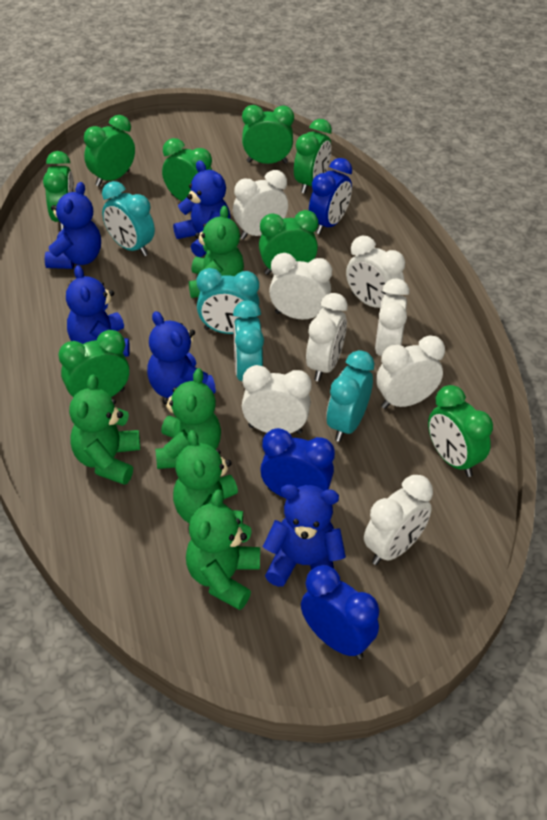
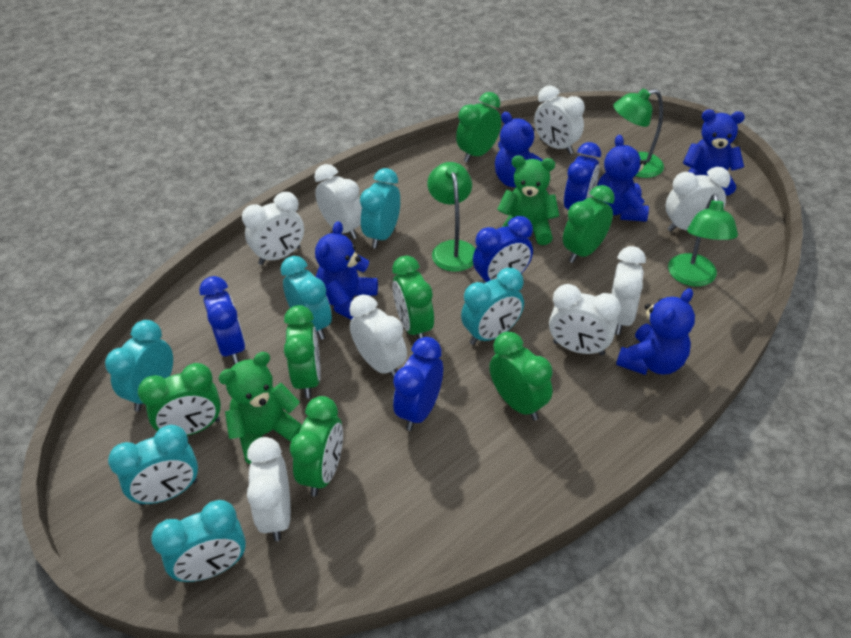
blue clock: 3 -> 4
green clock: 8 -> 7
green lamp: 0 -> 3
green teddy bear: 5 -> 2
turquoise clock: 4 -> 6

